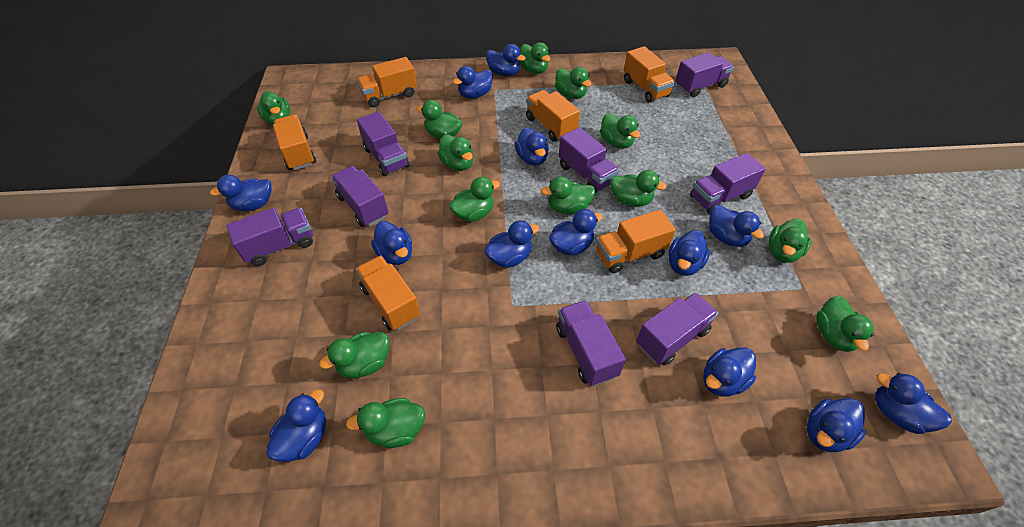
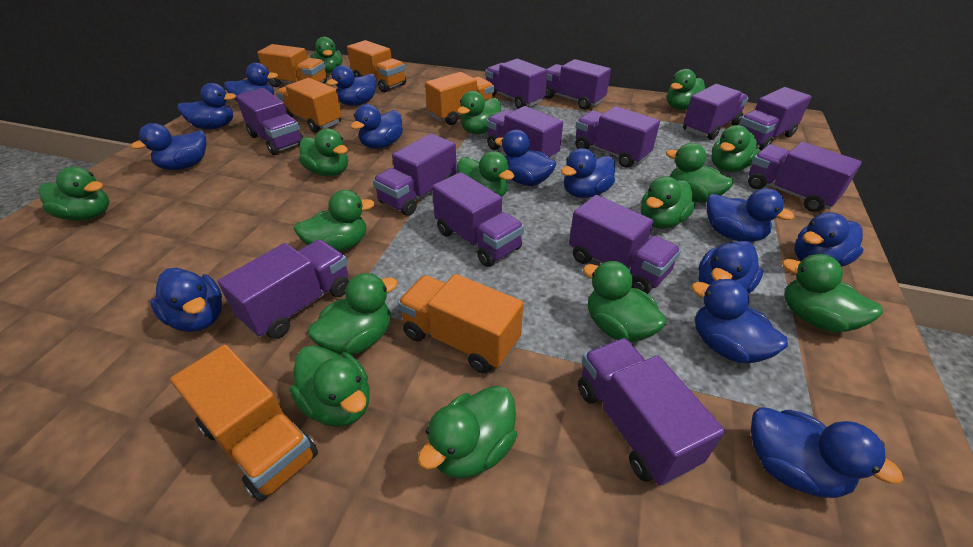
green duck: 13 -> 15
purple truck: 8 -> 13

